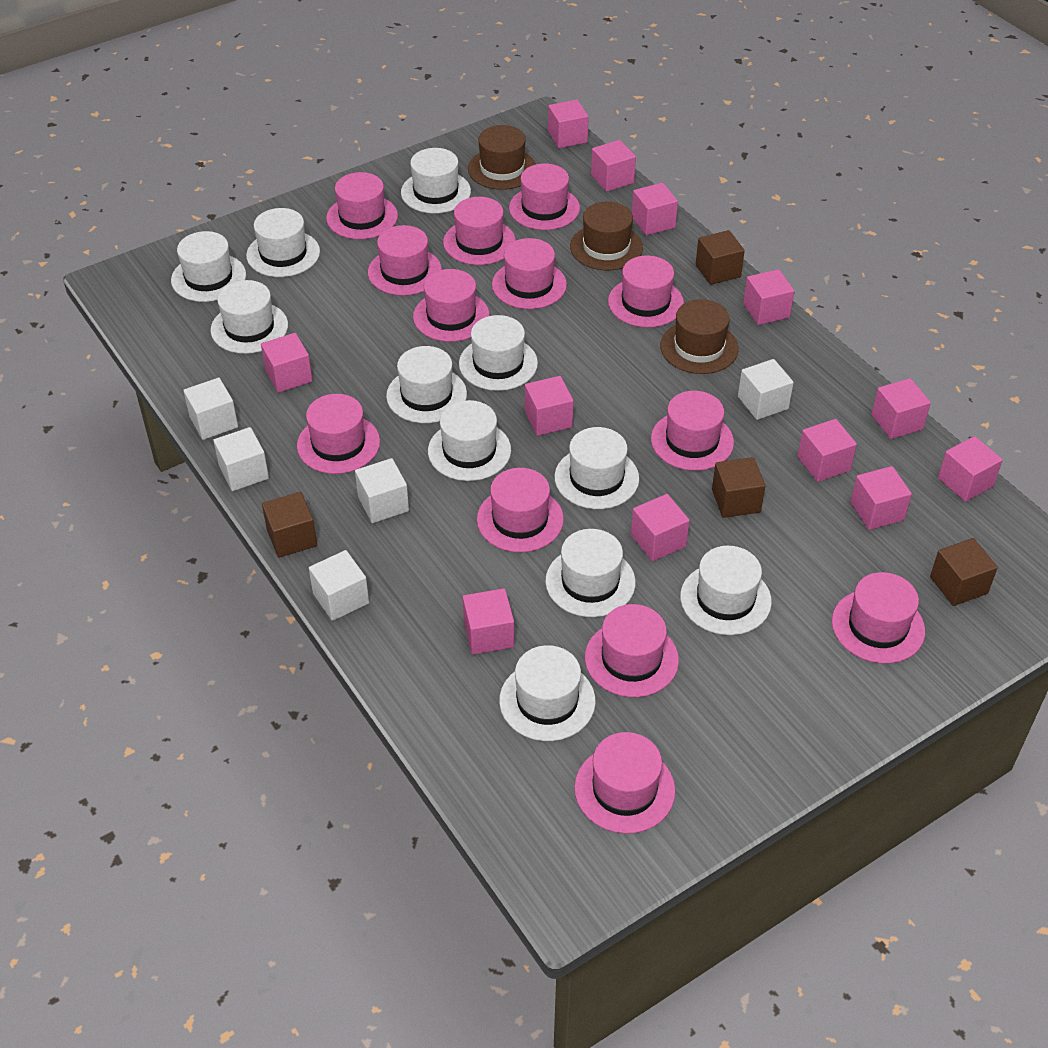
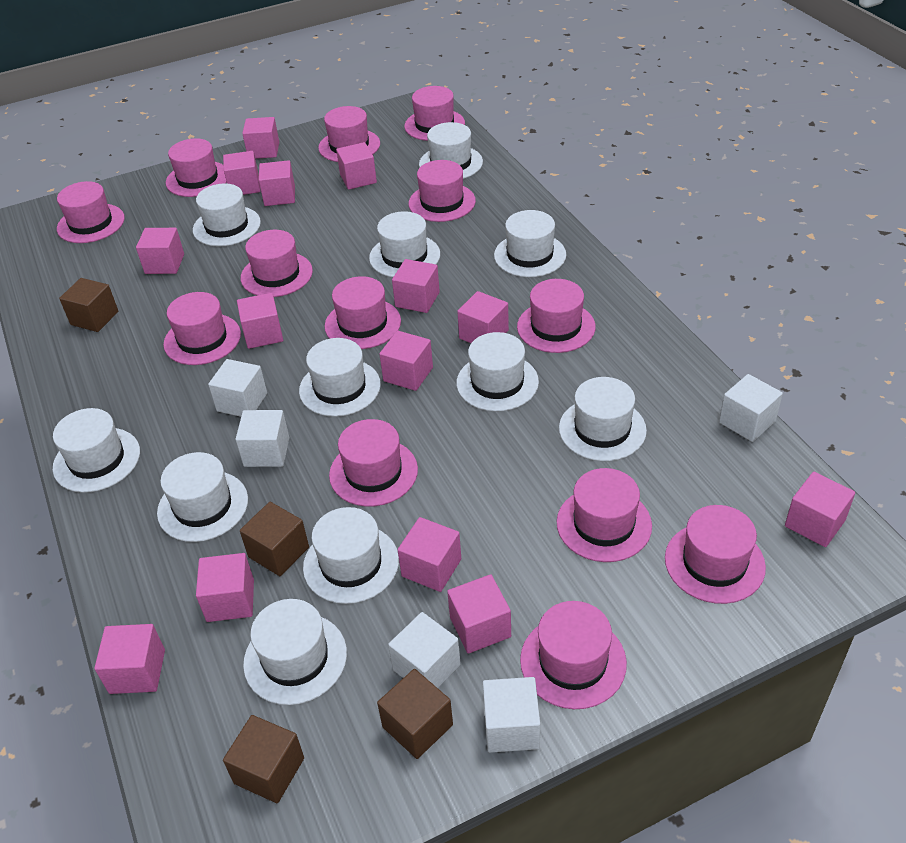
brown hat: 3 -> 0
pink cube: 12 -> 14

